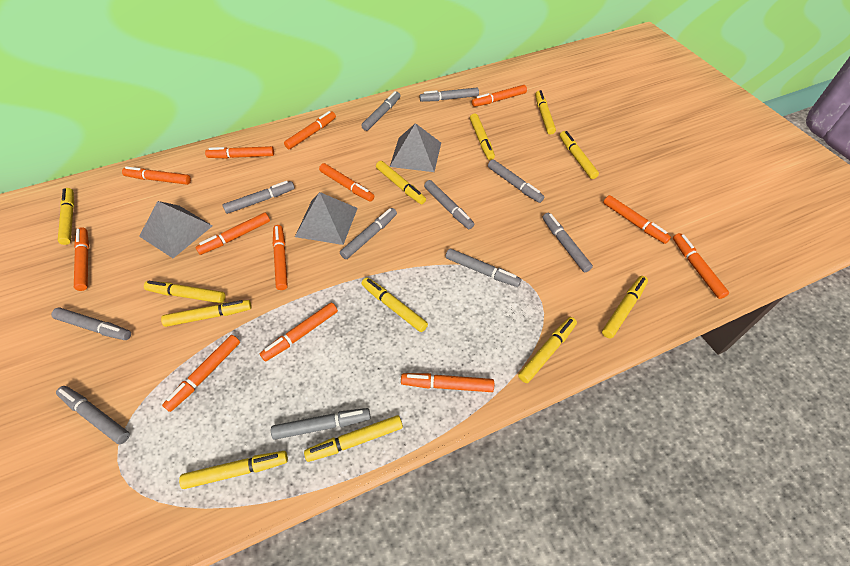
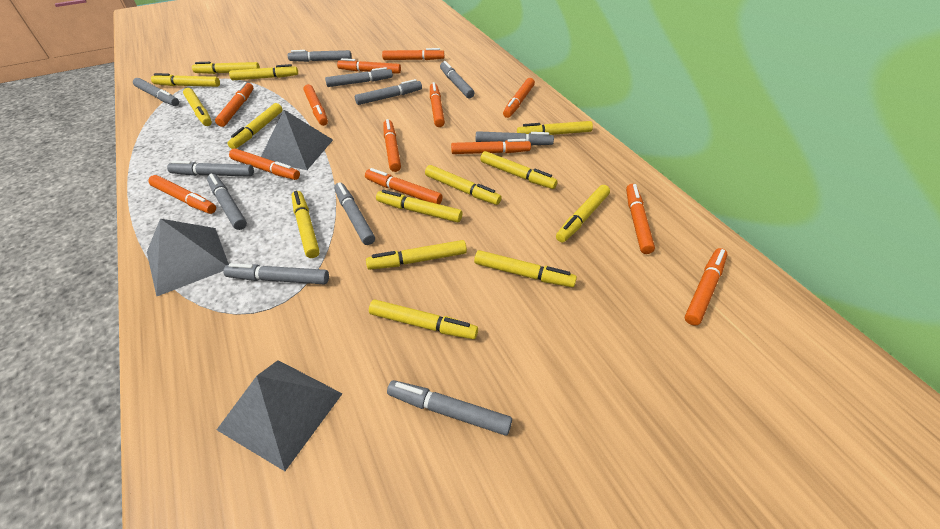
yellow marker: 12 -> 14

